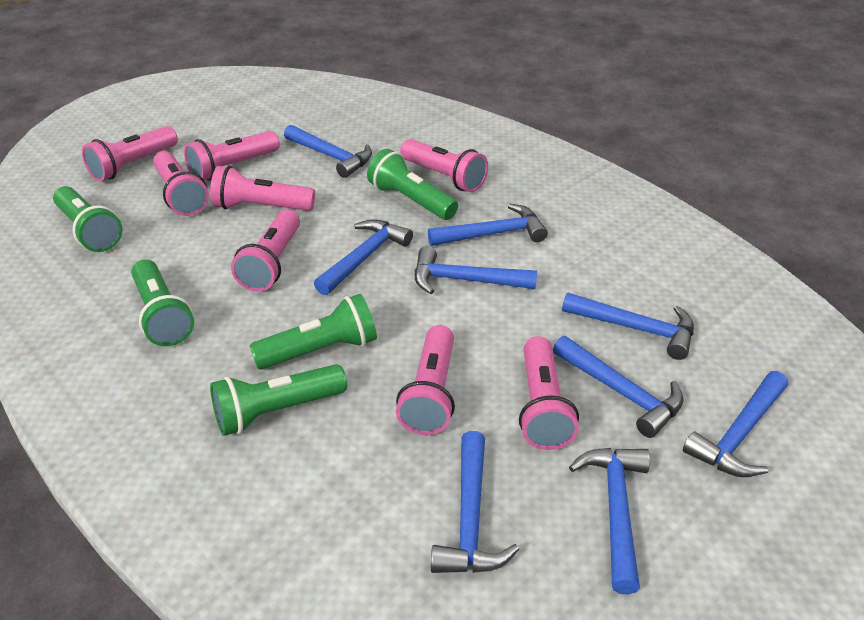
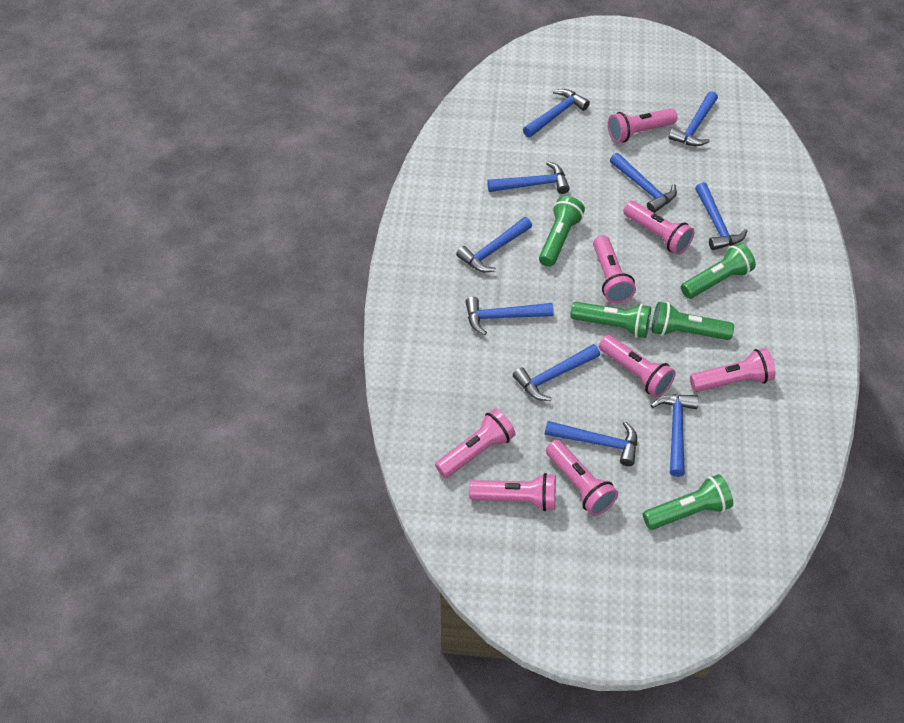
blue hammer: 9 -> 10

